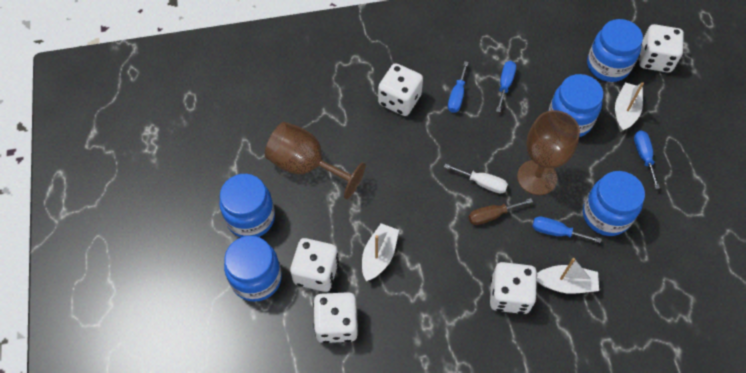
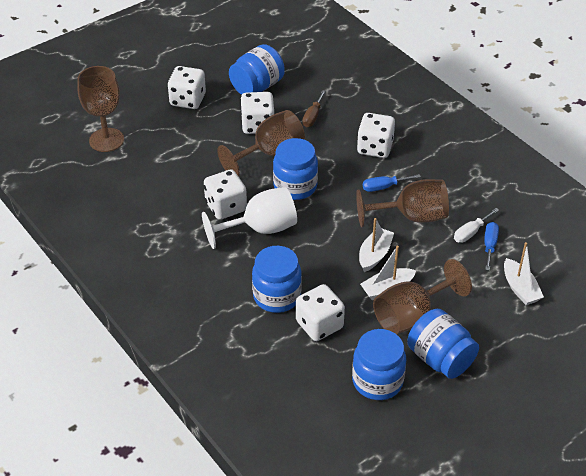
blue screwdriver: 4 -> 2
brown goblet: 2 -> 4
white goblet: 0 -> 1

